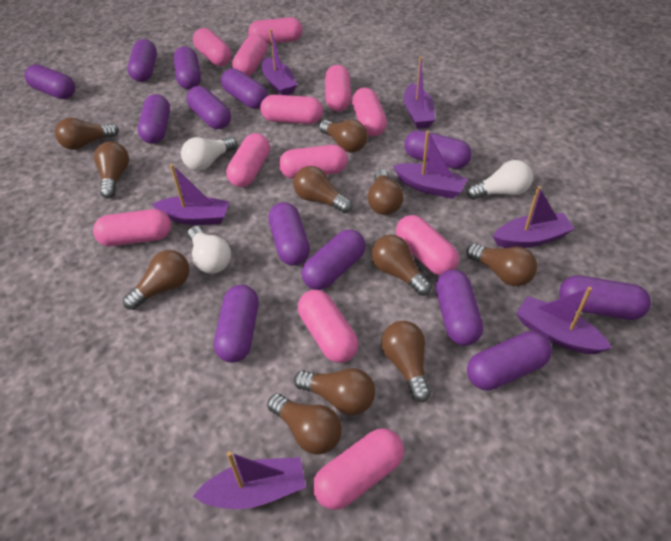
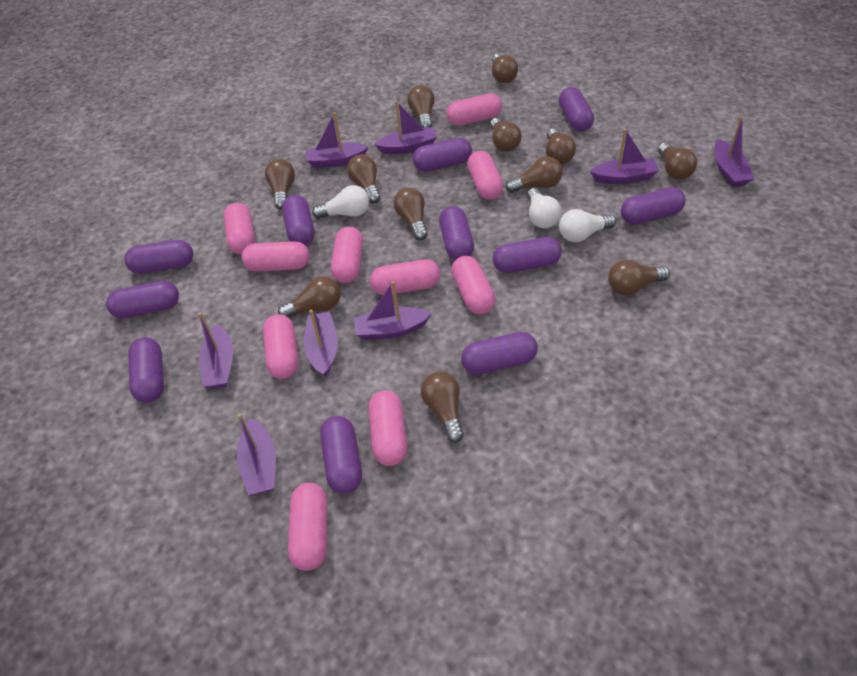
brown light bulb: 11 -> 12
pink capsule: 12 -> 10
purple boat: 7 -> 8
purple capsule: 13 -> 11

